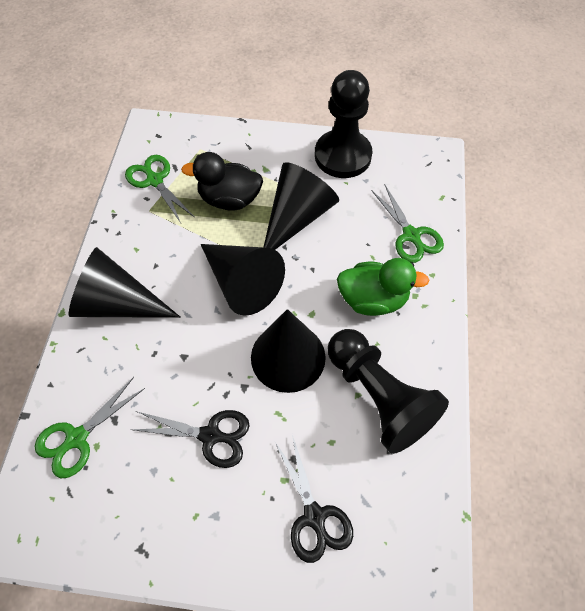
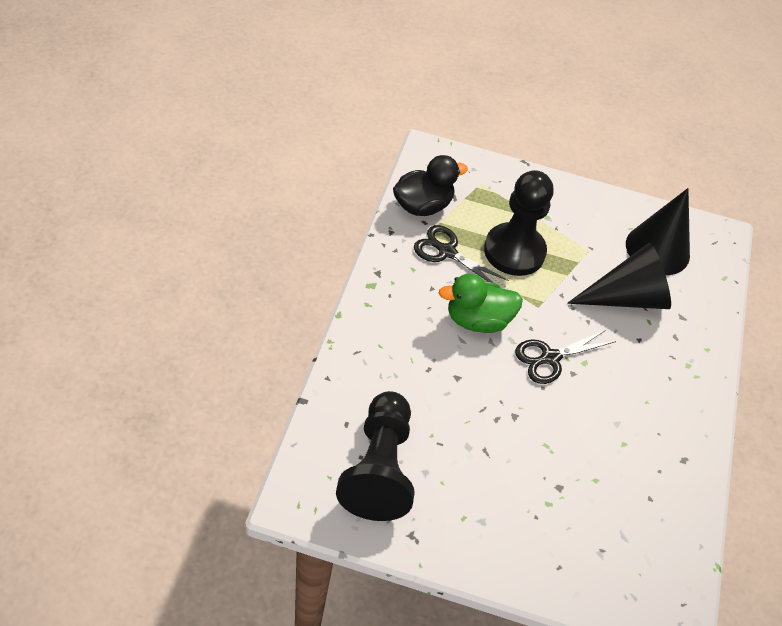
black cone: 4 -> 2
green scissors: 3 -> 0

